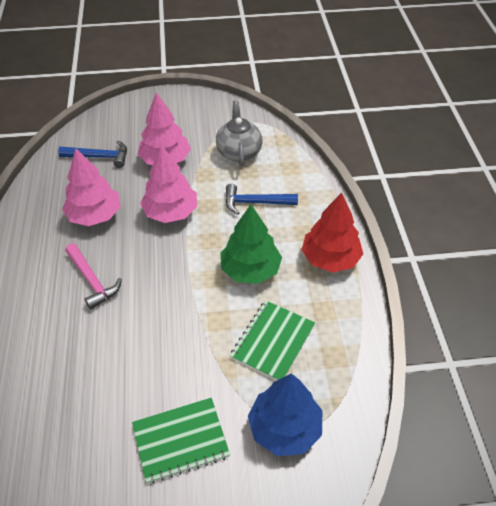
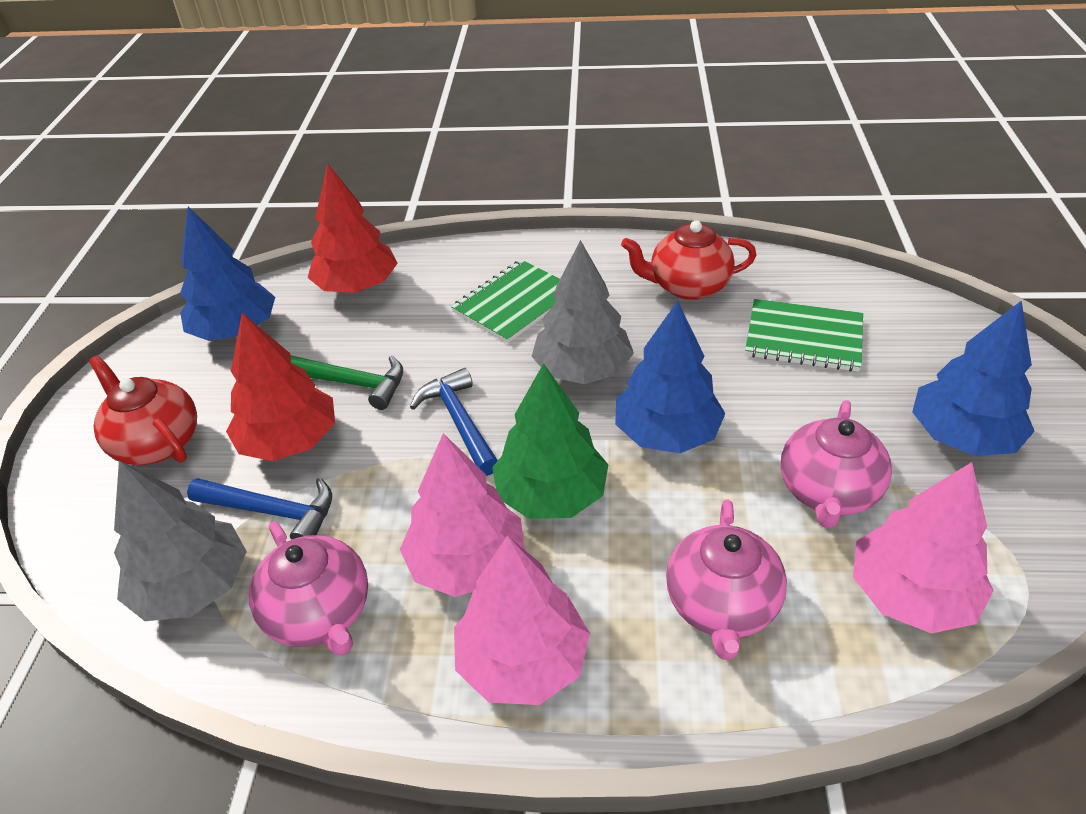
blue tree: 1 -> 3
green hammer: 0 -> 1
grey teapot: 1 -> 0
grey tree: 0 -> 2
pink hammer: 1 -> 0
pink teapot: 0 -> 3
red teapot: 0 -> 2
red tree: 1 -> 2

